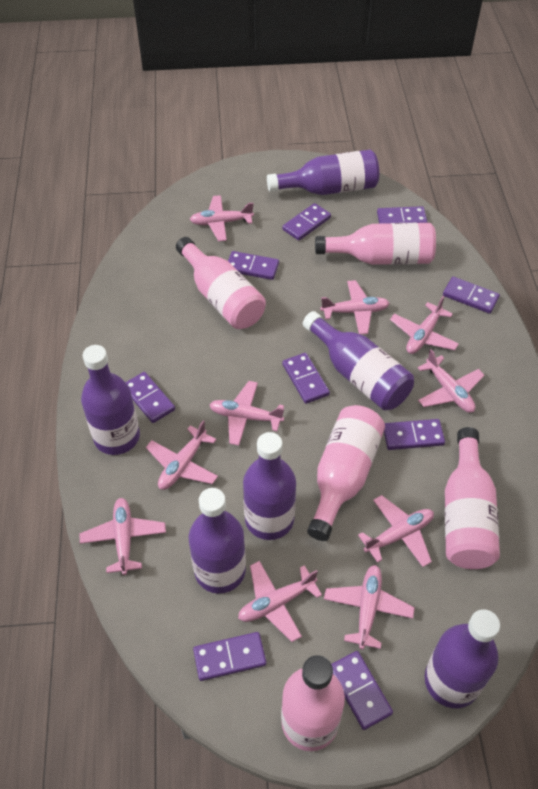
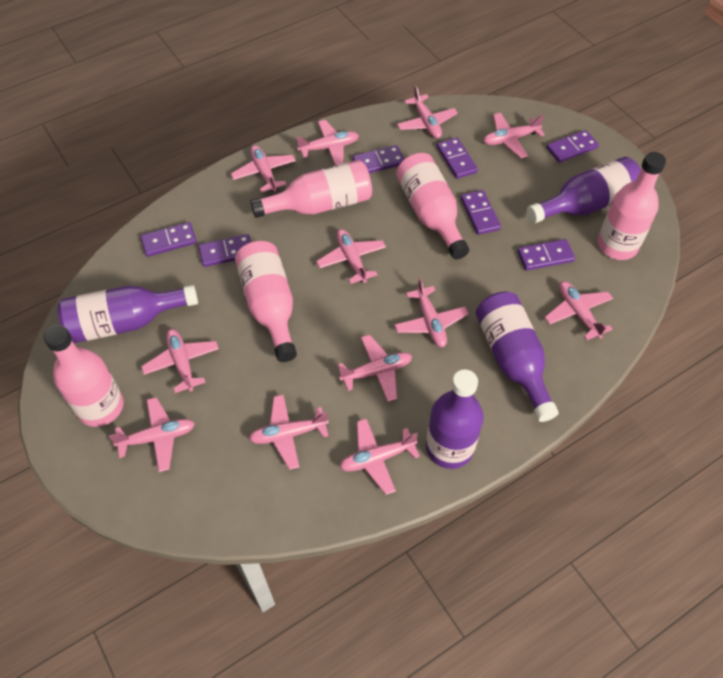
pink plane: 10 -> 12
purple bottle: 6 -> 4
purple domino: 9 -> 7

